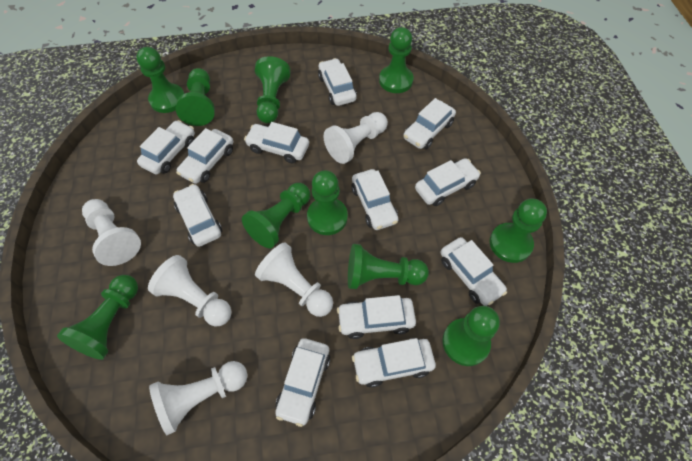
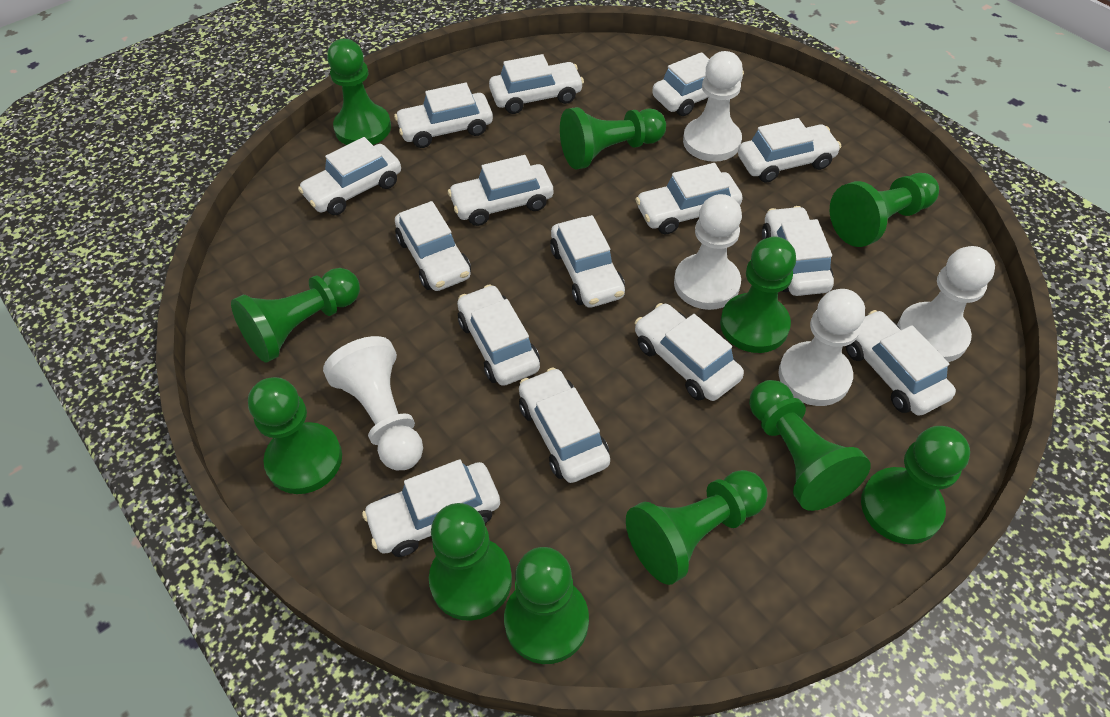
green pawn: 10 -> 11
white car: 12 -> 15

